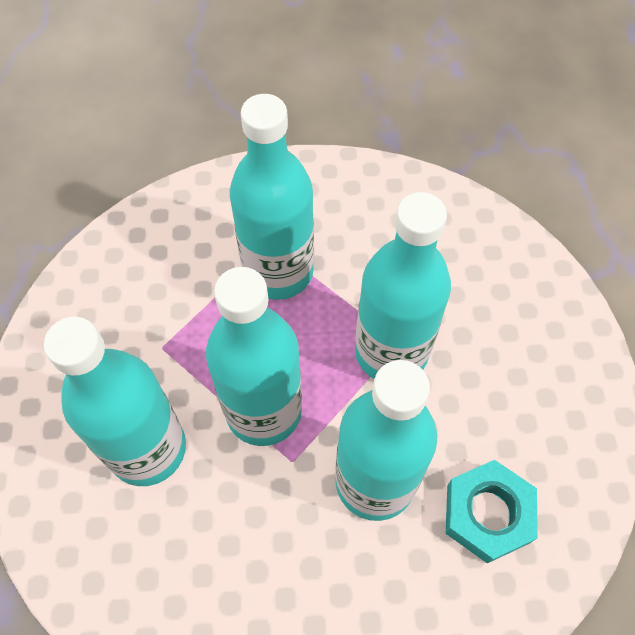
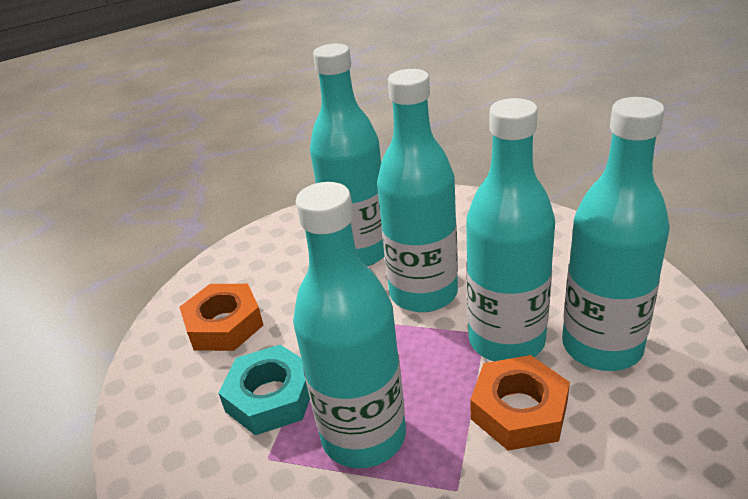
orange nut: 0 -> 2

